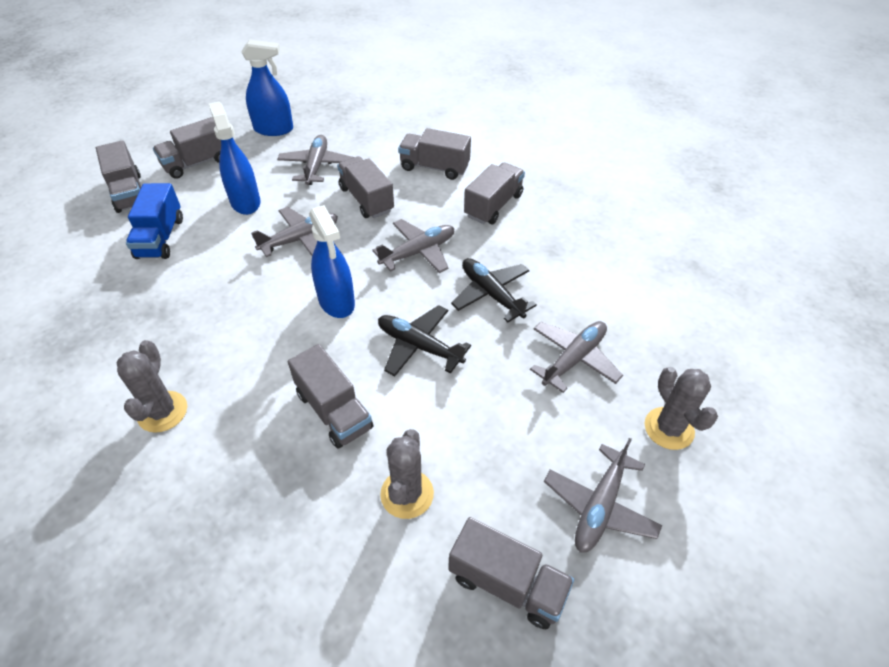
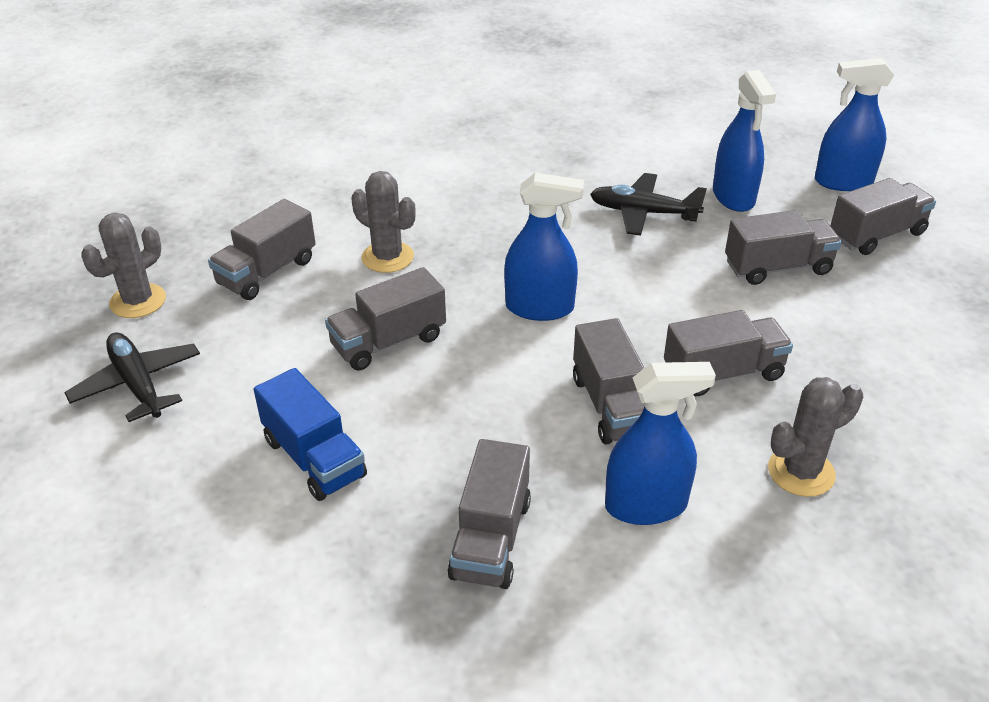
blue spray bottle: 3 -> 4
grey plane: 5 -> 0

